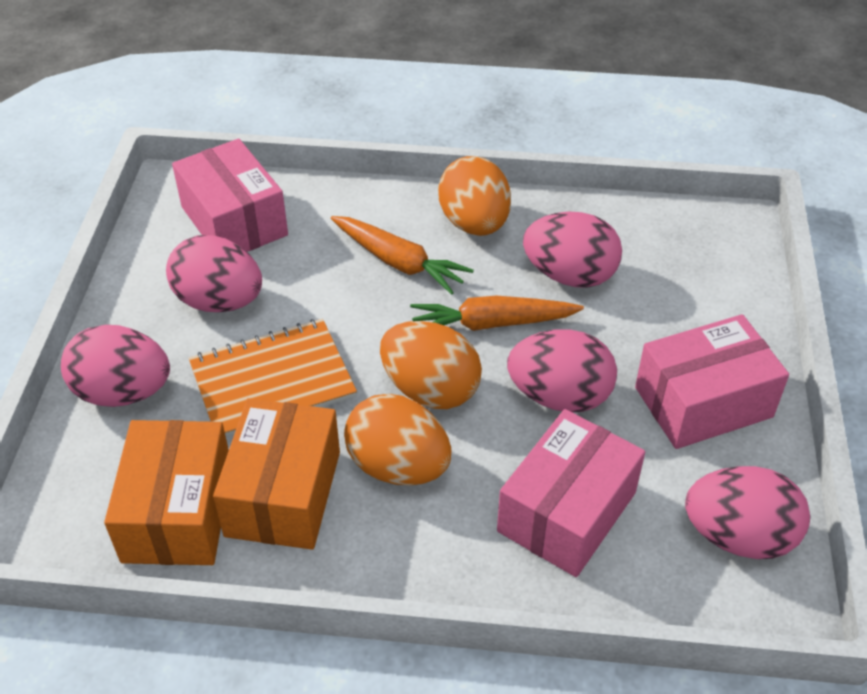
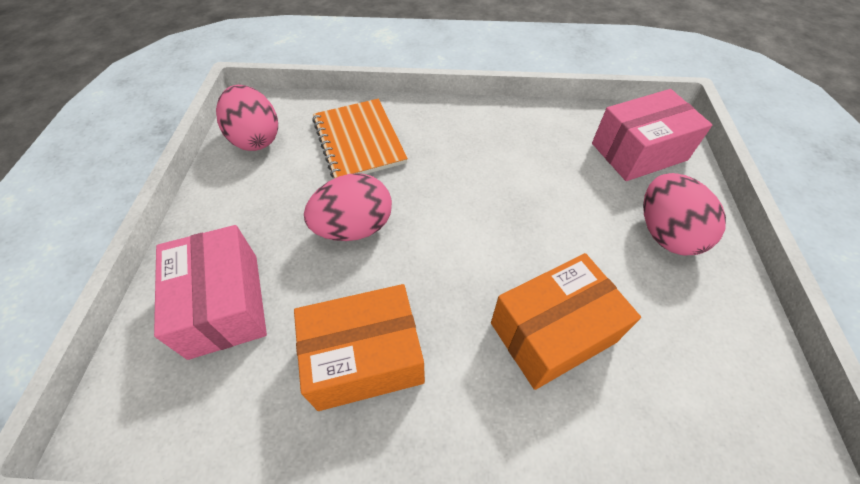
orange carrot: 2 -> 0
orange egg: 3 -> 0
pink box: 3 -> 2
pink egg: 5 -> 3

